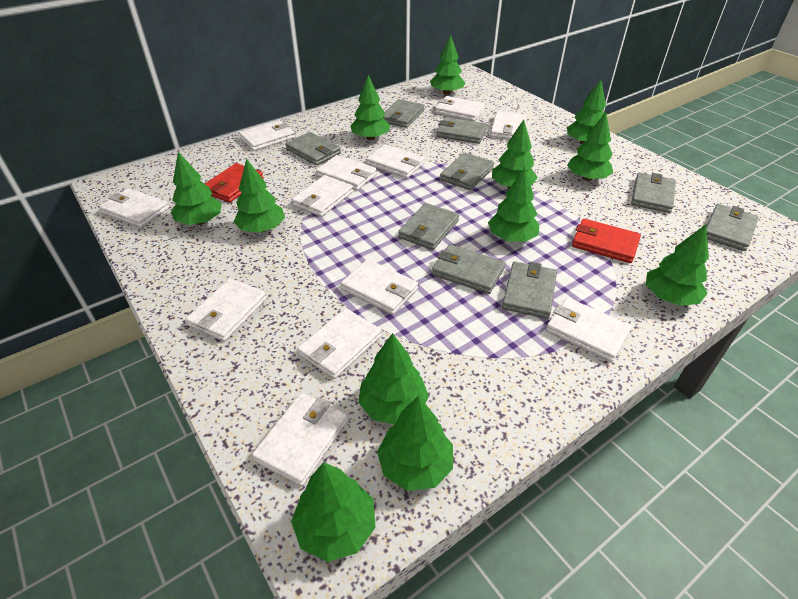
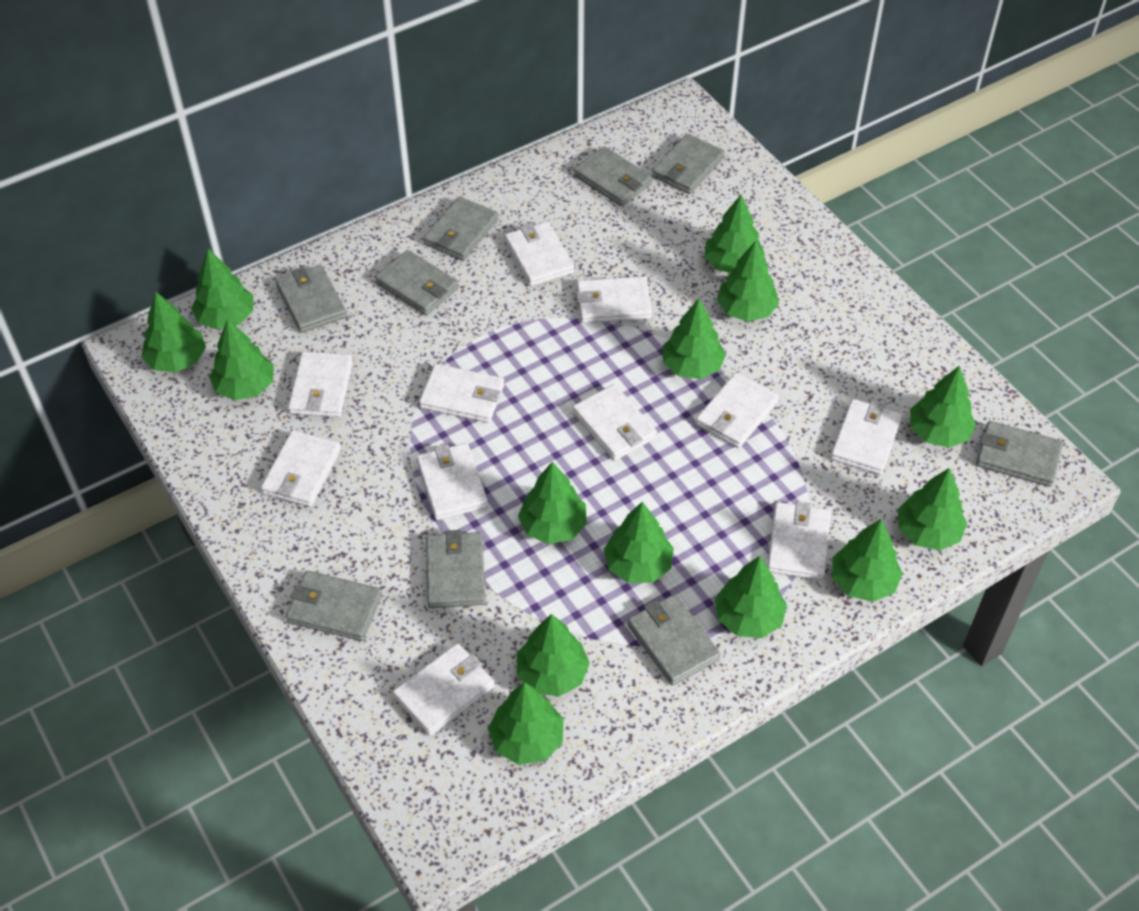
green tree: 12 -> 14
red wallet: 2 -> 0
white wallet: 12 -> 11

